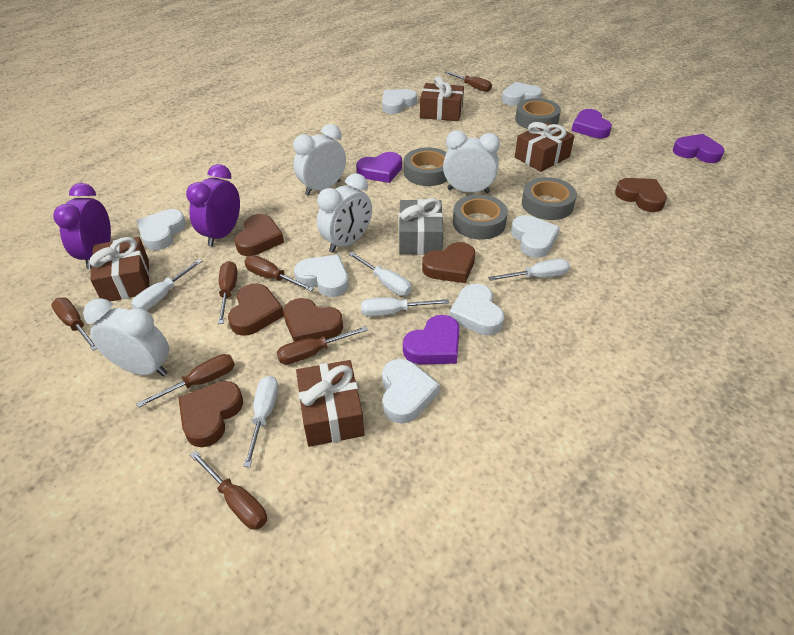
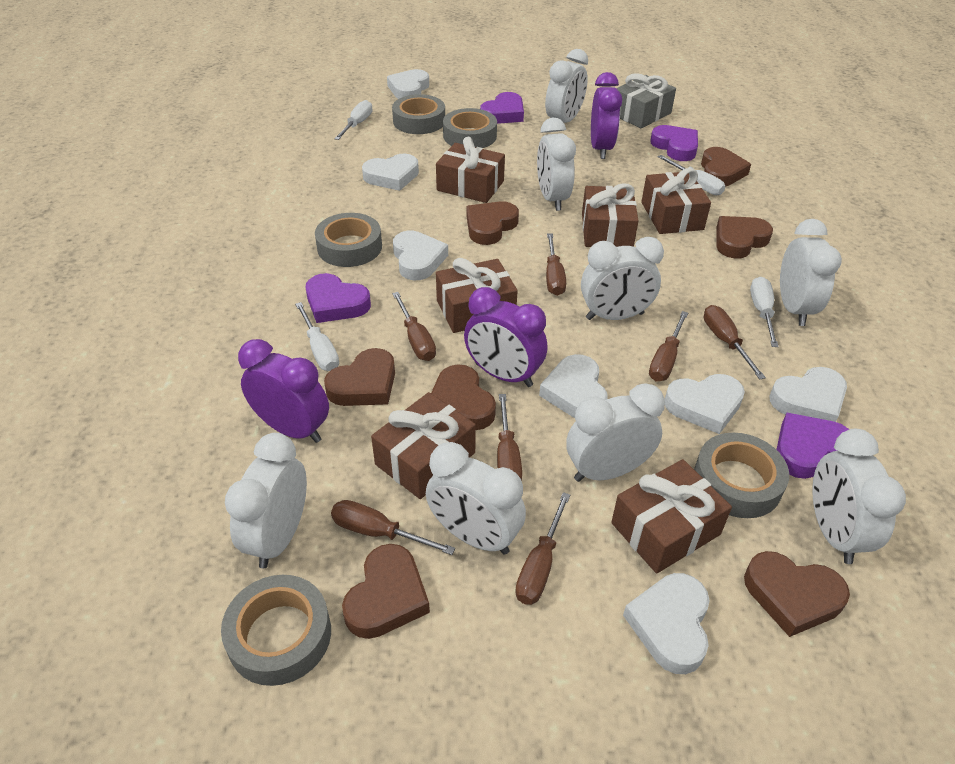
brown gift: 4 -> 6
brown heart: 6 -> 7
grey tape: 4 -> 5
purple clock: 2 -> 3
white clock: 4 -> 8
white screwdriver: 5 -> 4

